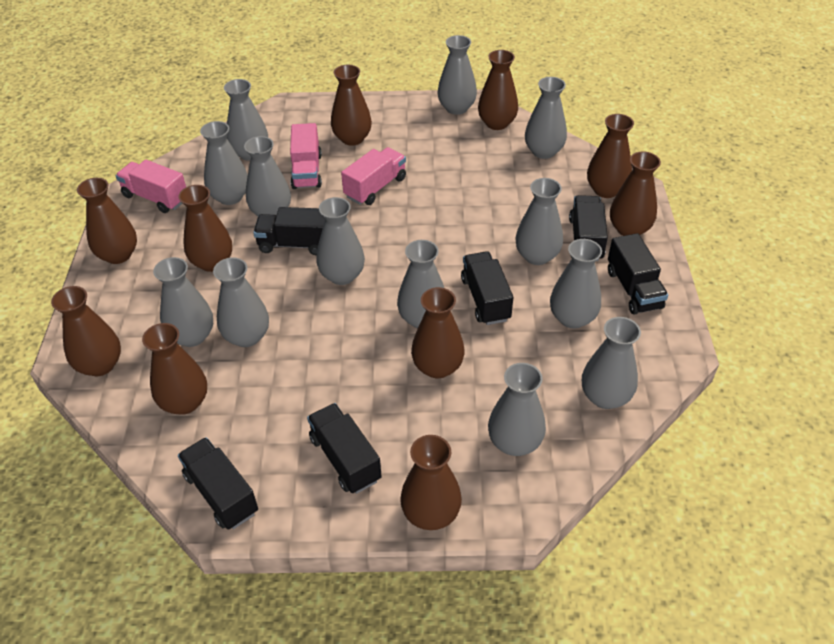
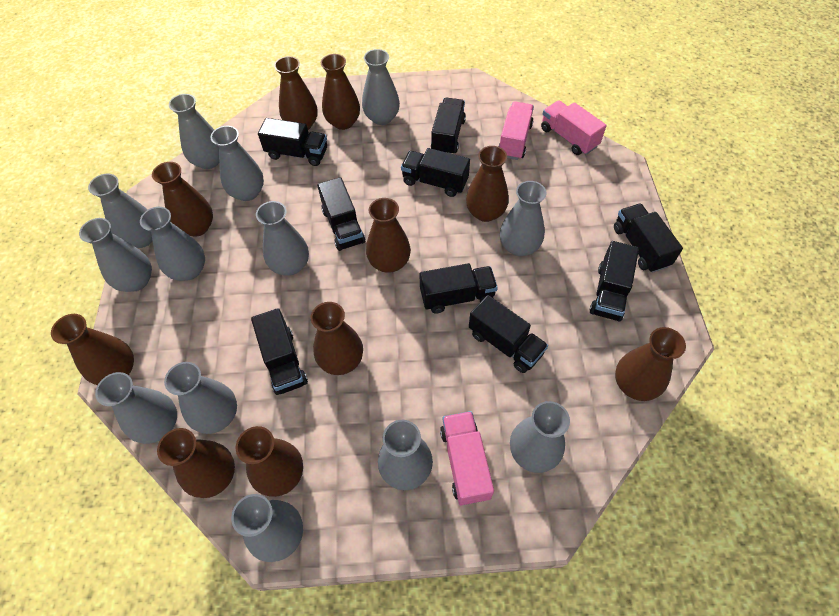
black truck: 6 -> 9

